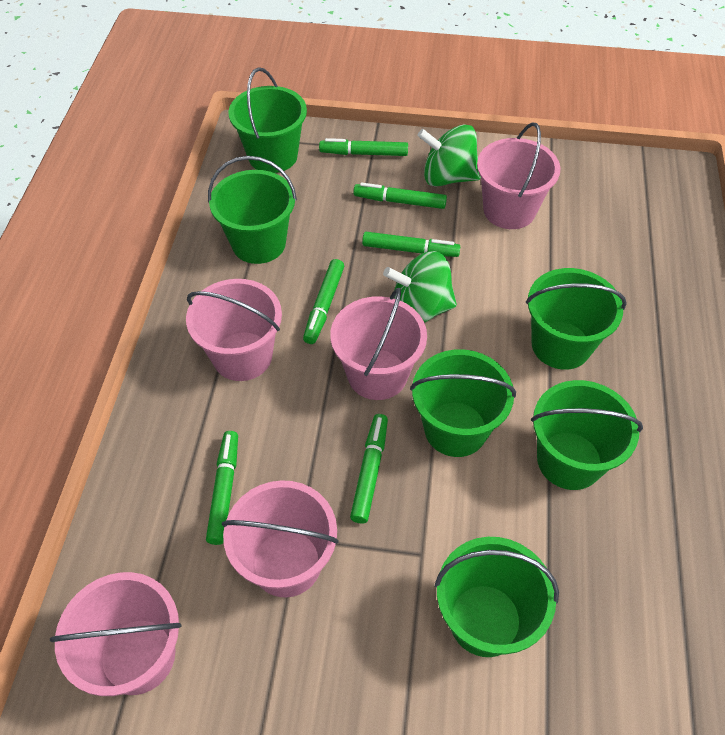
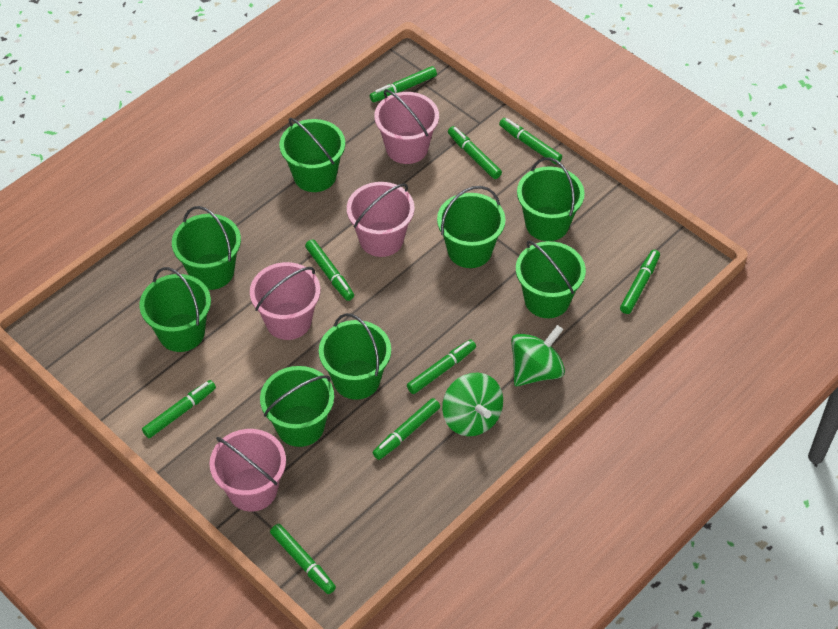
green bucket: 6 -> 8
green marker: 6 -> 9
pink bucket: 5 -> 4

